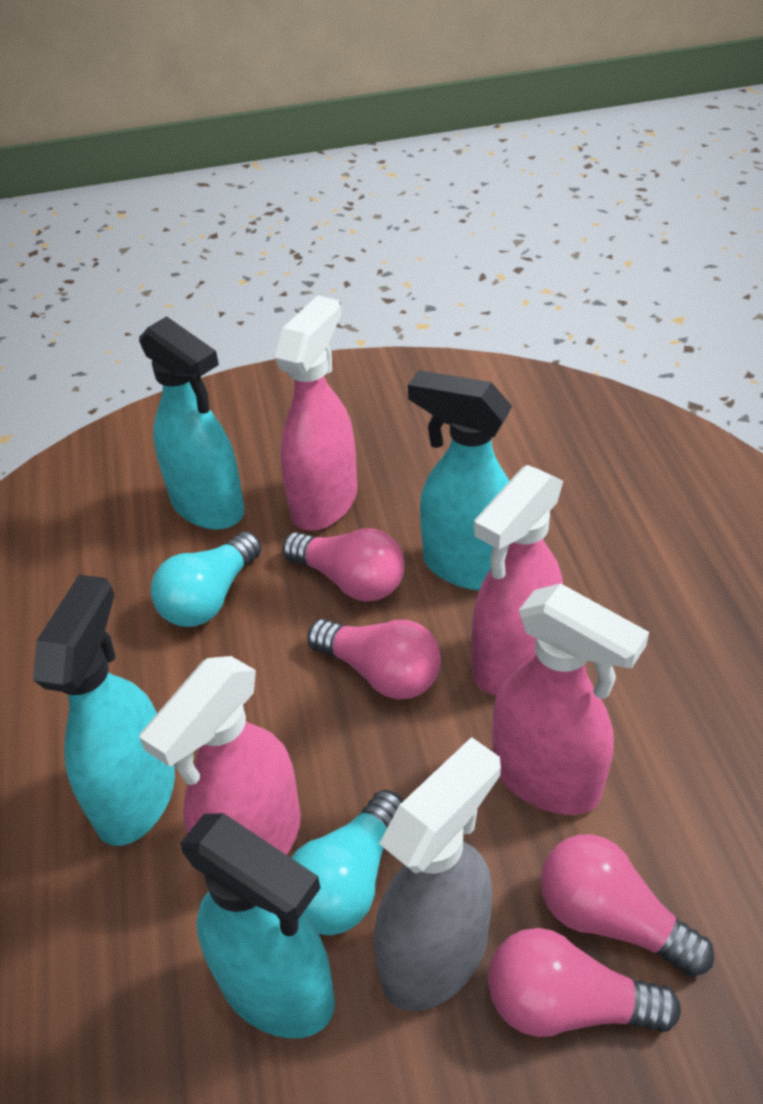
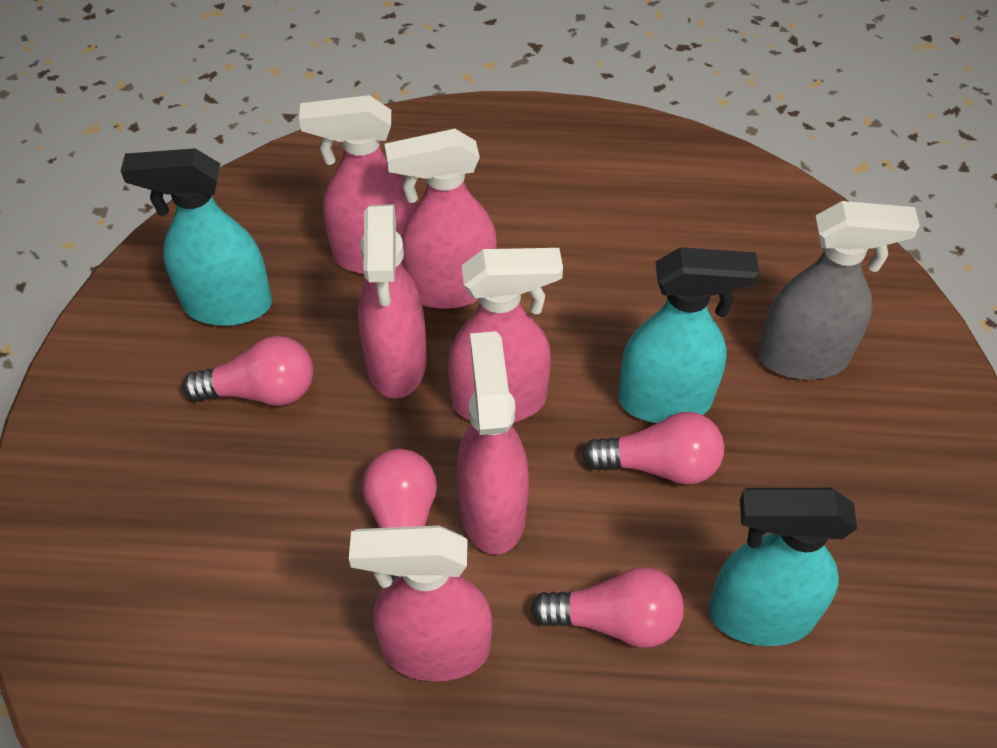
pink spray bottle: 4 -> 6
turquoise light bulb: 2 -> 0
turquoise spray bottle: 4 -> 3

